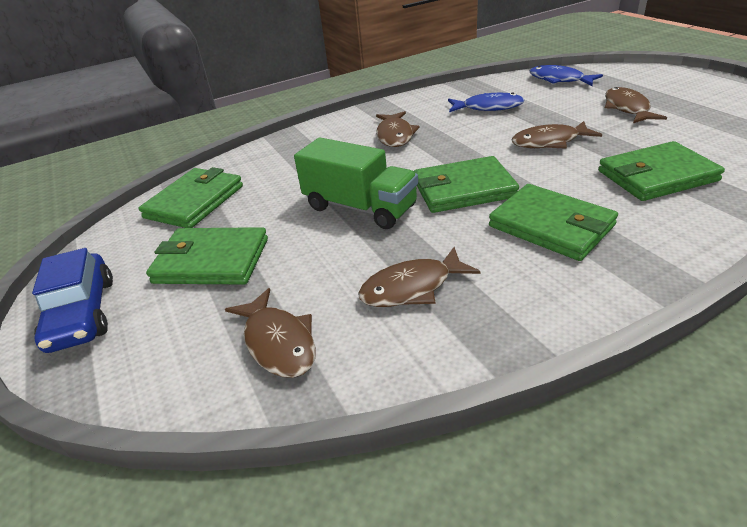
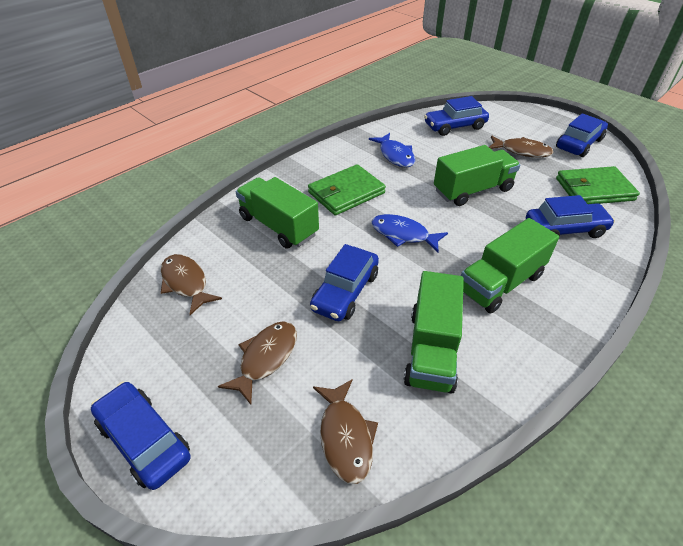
blue car: 1 -> 5
brown fish: 5 -> 4
green truck: 1 -> 4
green wallet: 5 -> 2

